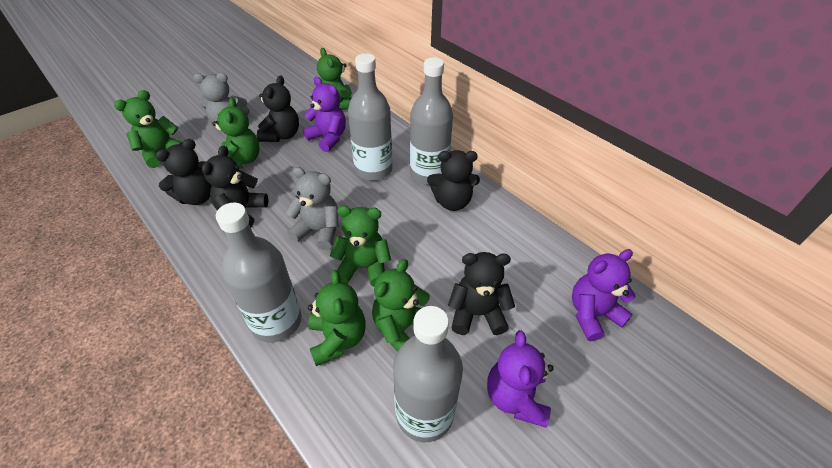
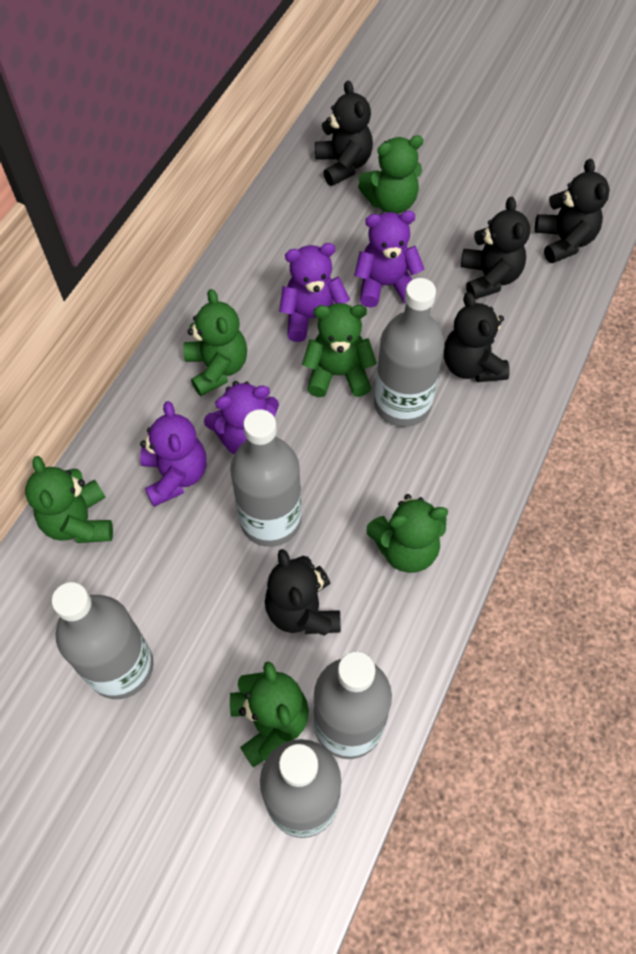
grey bottle: 4 -> 5
grey teddy bear: 2 -> 0
purple teddy bear: 3 -> 4

